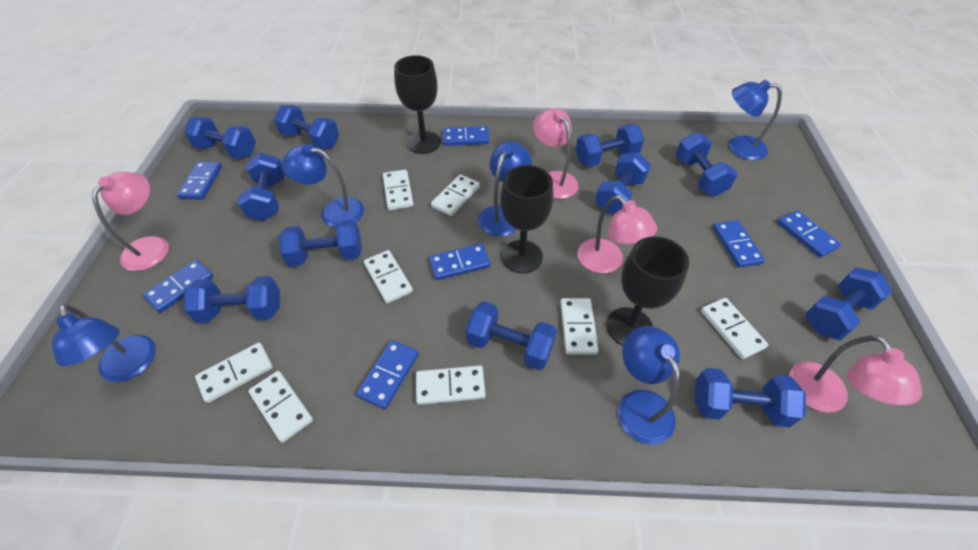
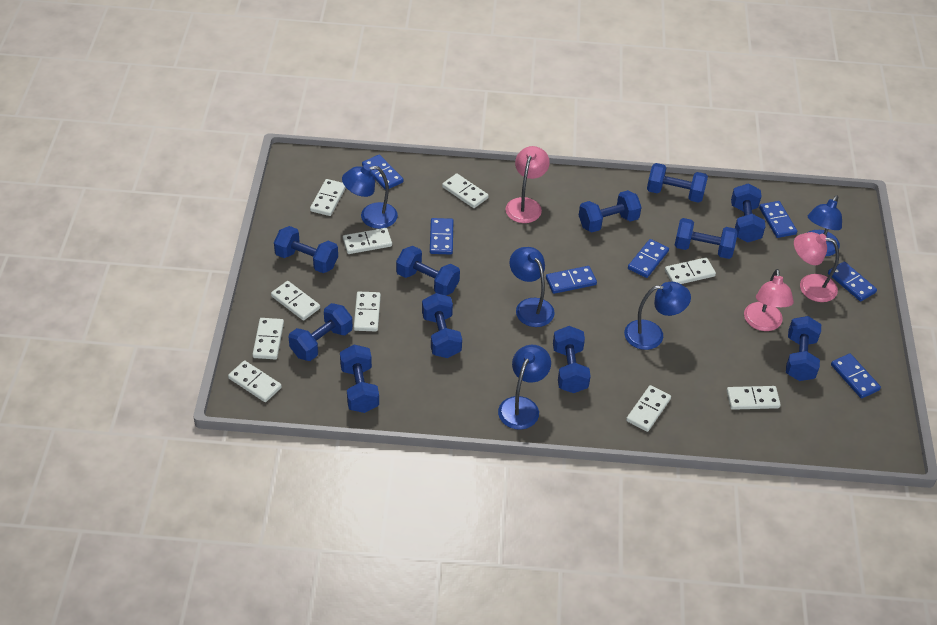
black goblet: 3 -> 0
pink lamp: 4 -> 3
white domino: 8 -> 10

